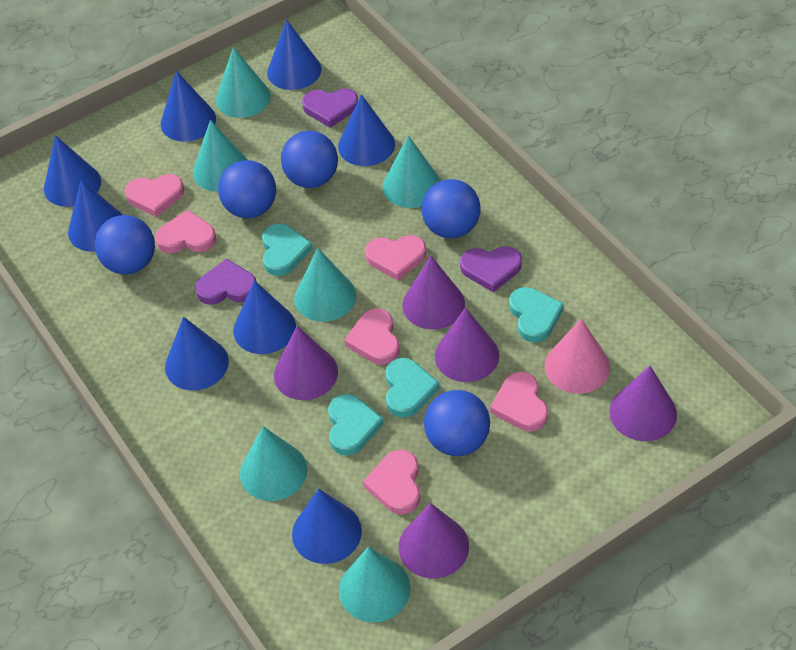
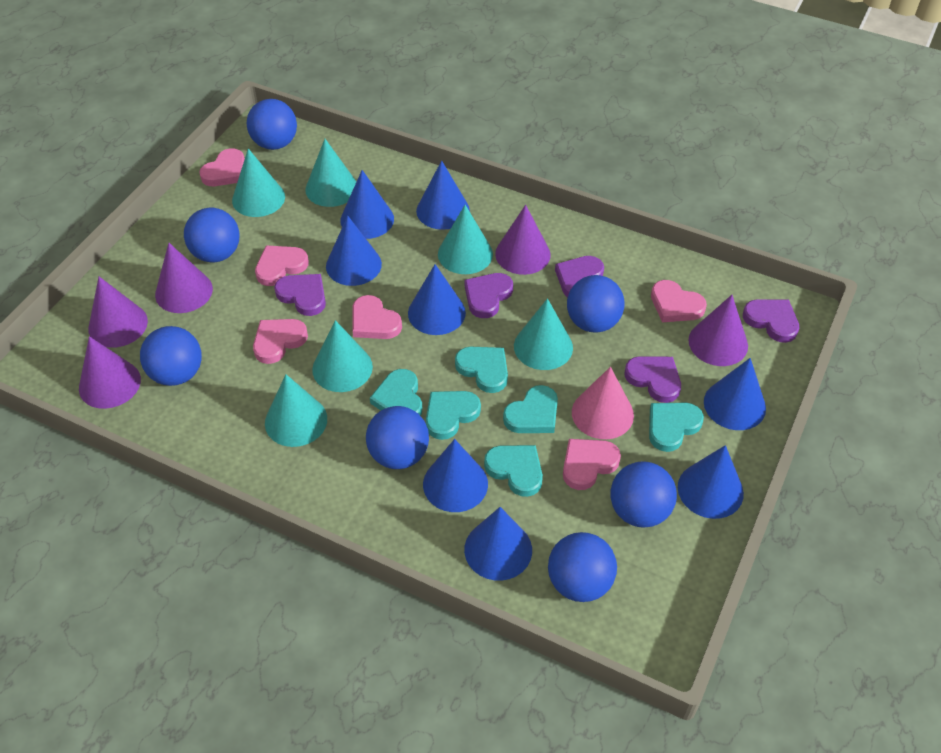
blue ball: 5 -> 7
purple heart: 3 -> 5
turquoise heart: 4 -> 6

